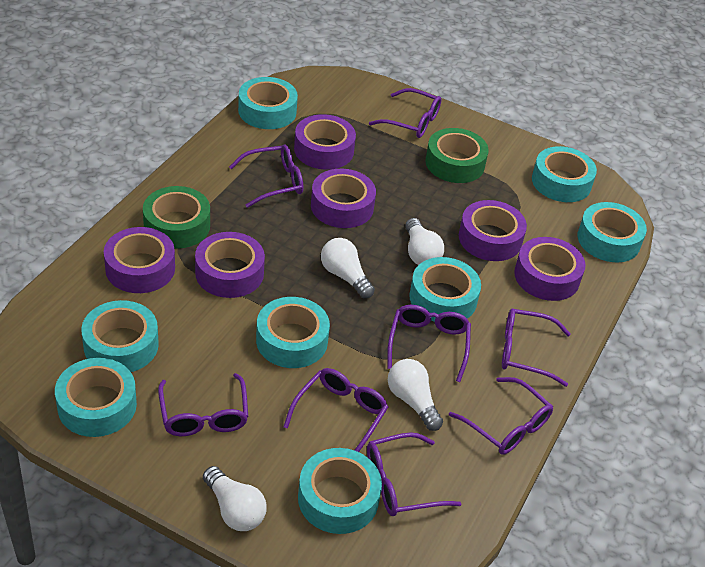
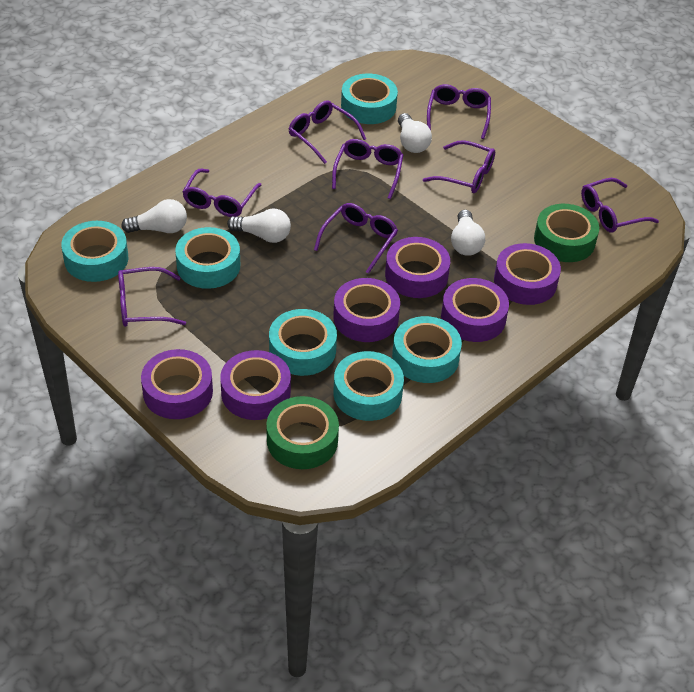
turquoise tape: 8 -> 6

